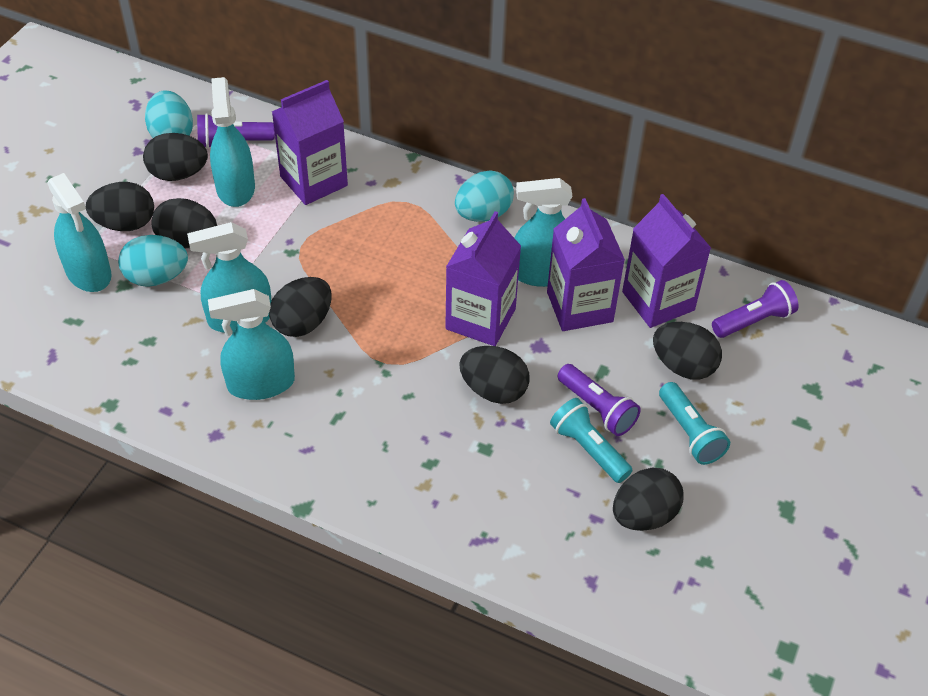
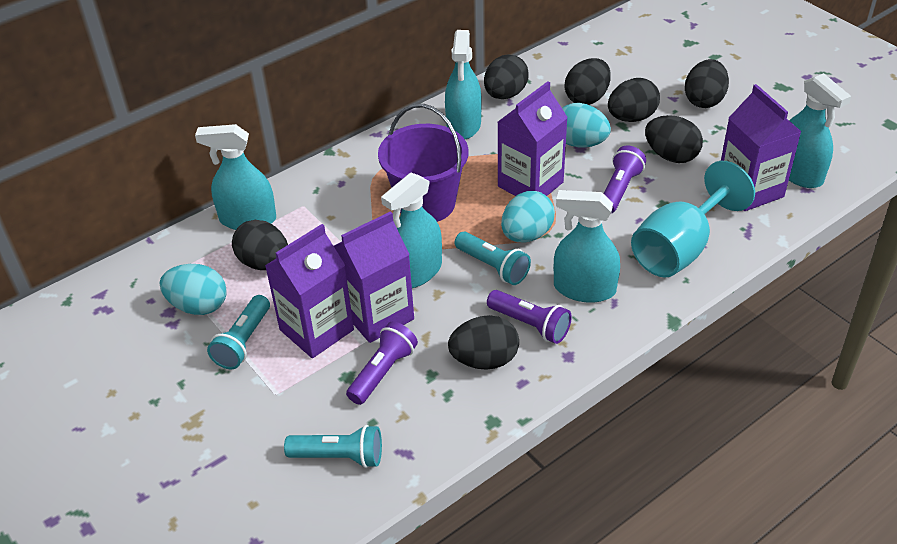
purple bucket: 0 -> 1
turquoise flashlight: 2 -> 3
turquoise goblet: 0 -> 1

